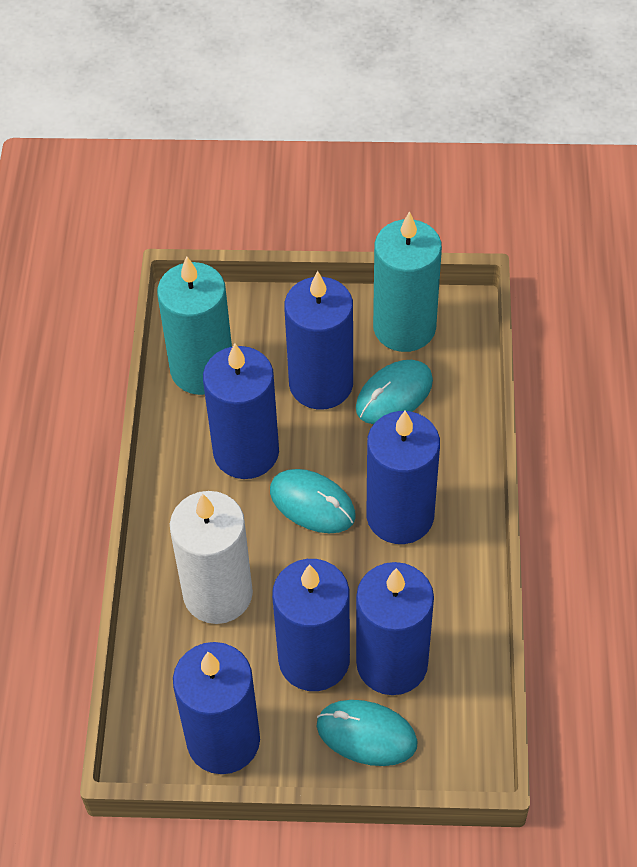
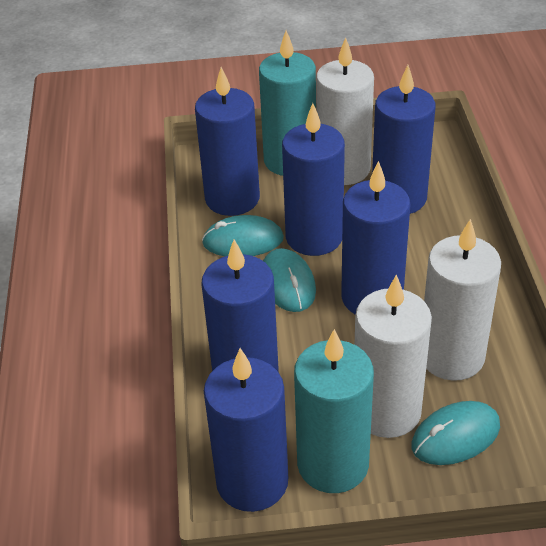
white candle: 1 -> 3

